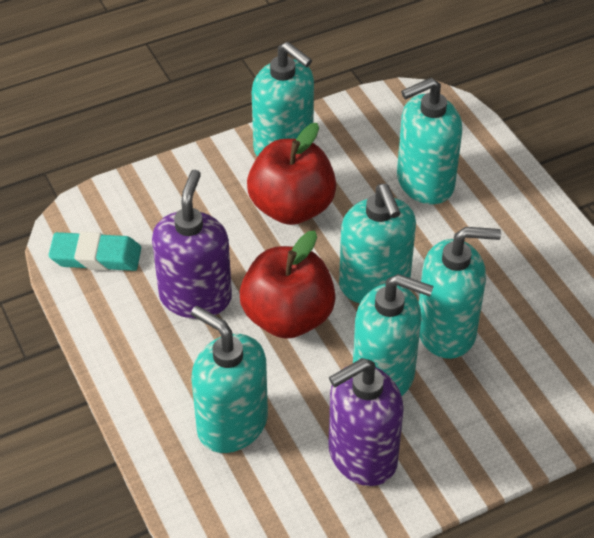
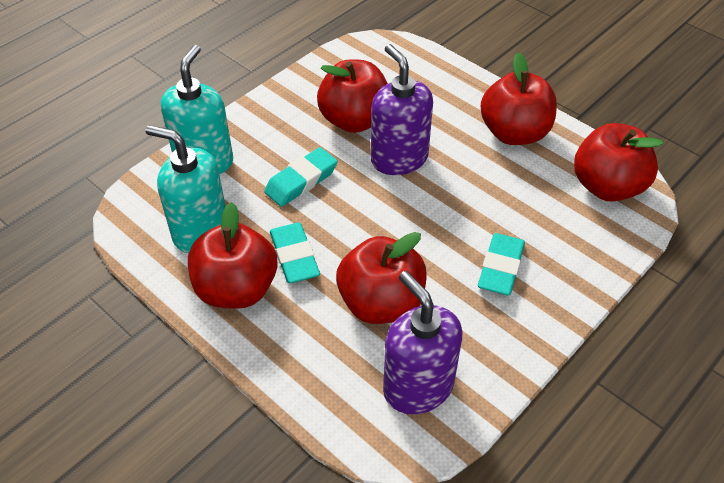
red apple: 2 -> 5
turquoise eraser: 1 -> 3
turquoise soap dispenser: 6 -> 2

